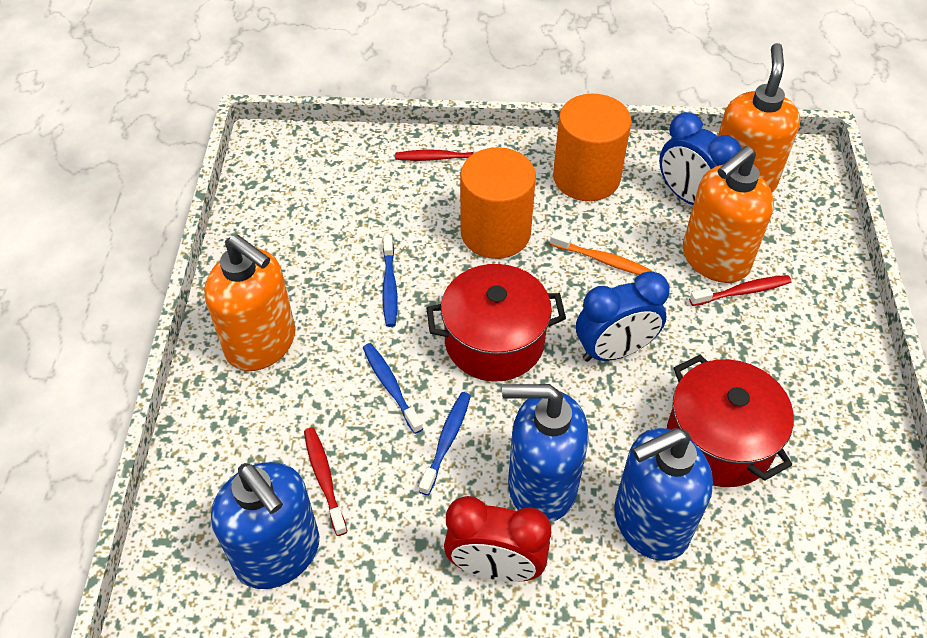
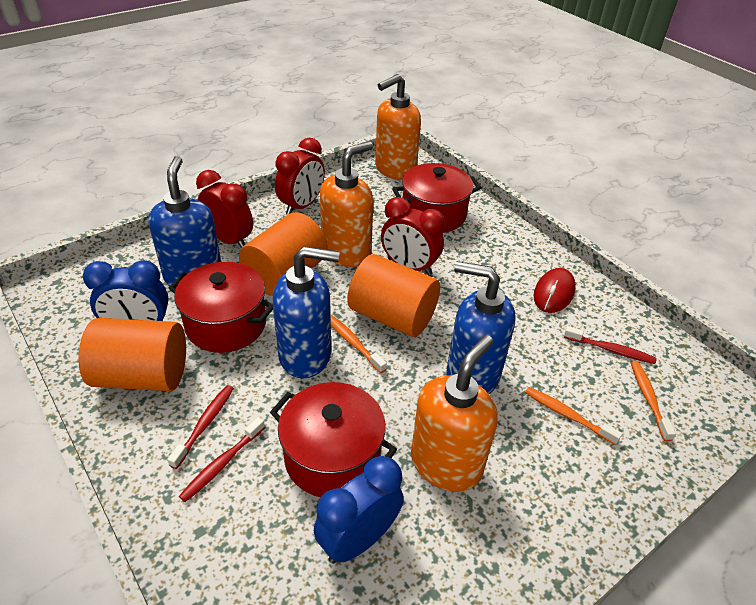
blue toothbrush: 3 -> 0
orange cylinder: 2 -> 3
orange toothbrush: 1 -> 3
red clock: 1 -> 3
red mouse: 0 -> 1
red pot: 2 -> 3

